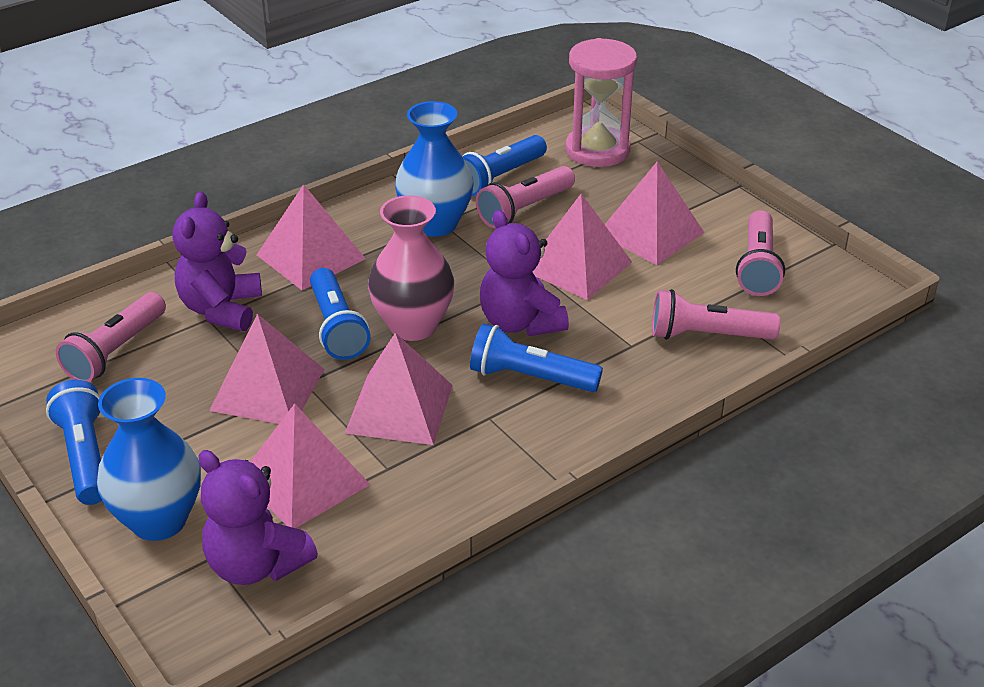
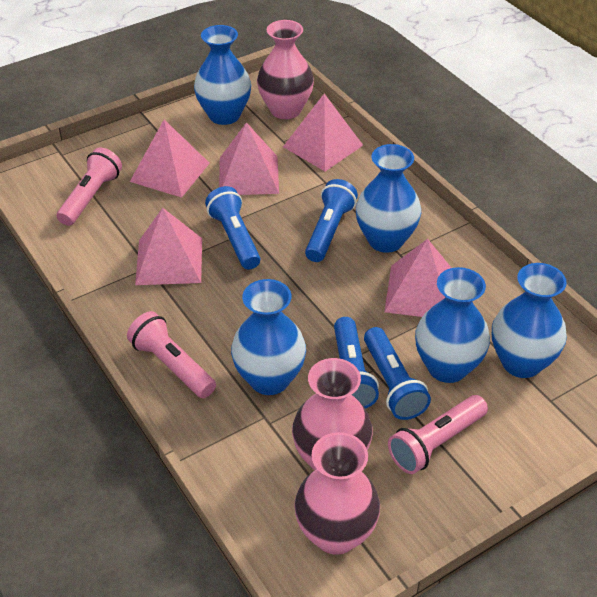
blue vase: 2 -> 5
pink flashlight: 4 -> 3
pink hourglass: 1 -> 0
pink pyramid: 6 -> 5
pink vase: 1 -> 3
purple teddy bear: 3 -> 0

